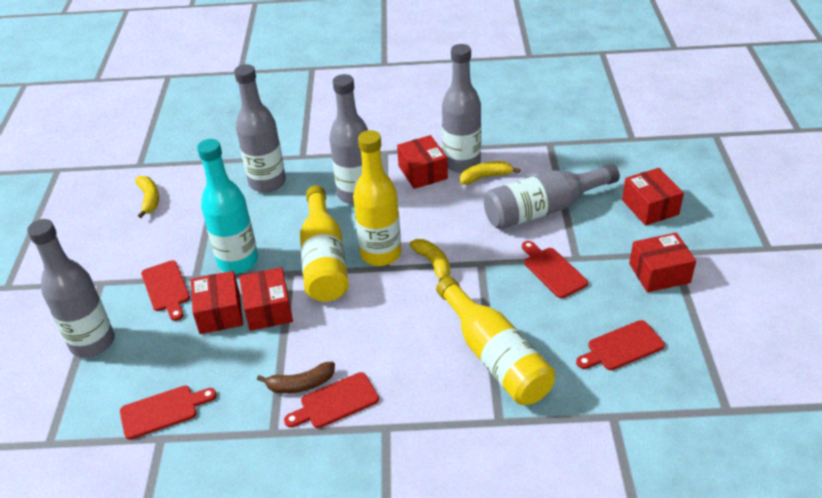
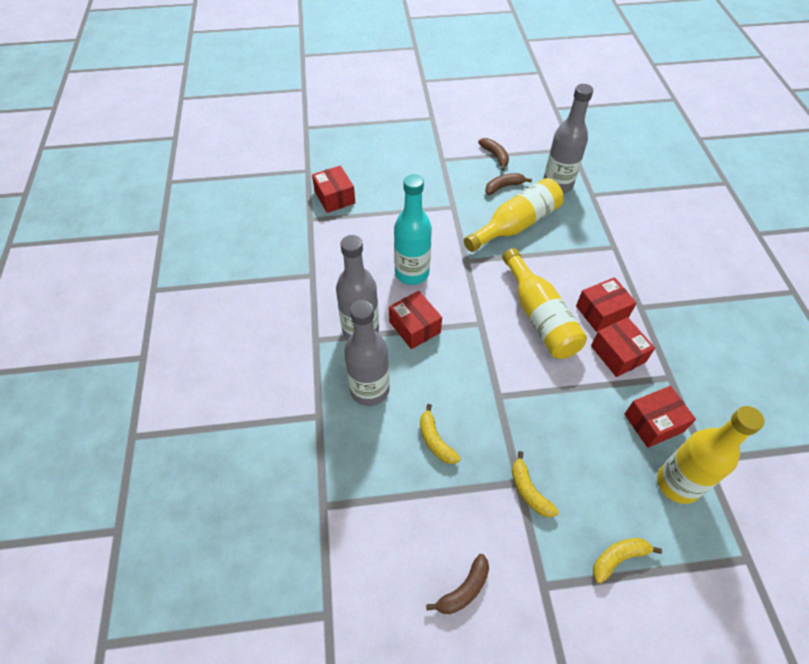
brown banana: 1 -> 3
grey bottle: 5 -> 3
red cutting board: 5 -> 0

